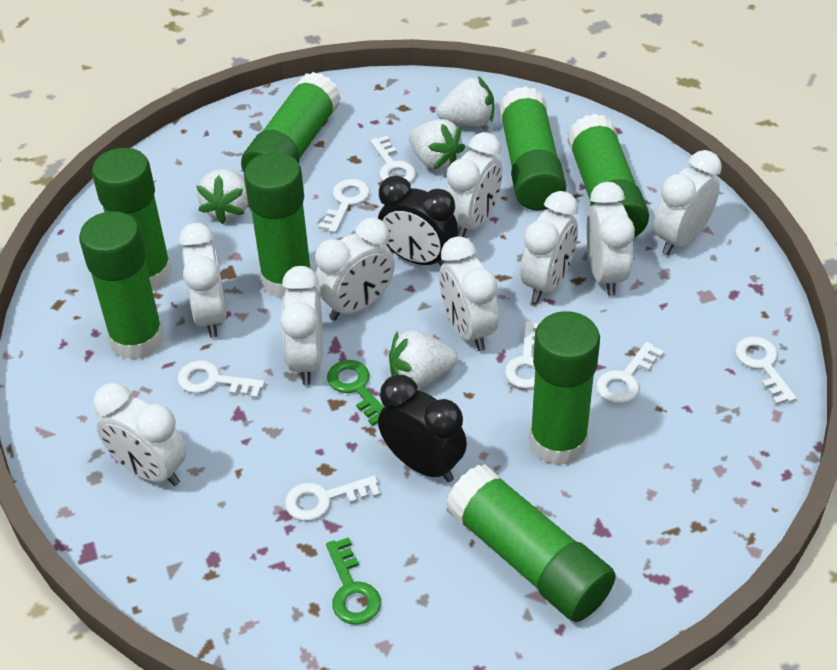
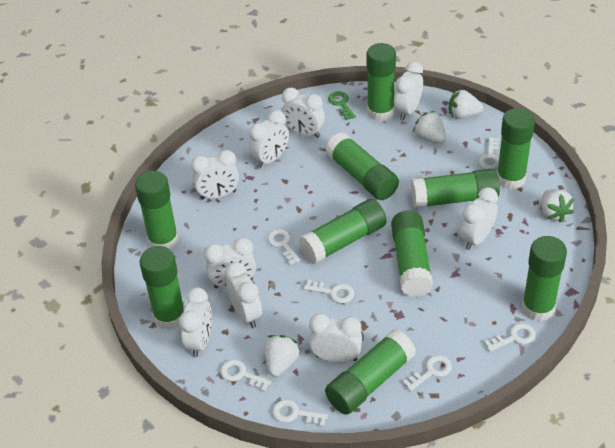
black clock: 2 -> 0
green glue stick: 8 -> 10
green key: 2 -> 1

